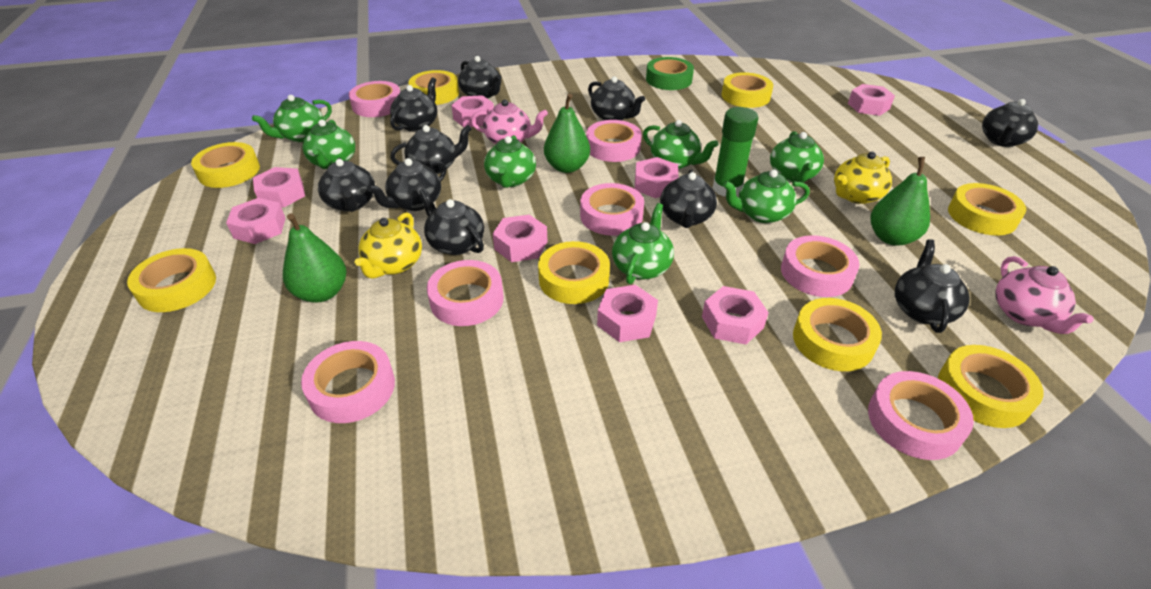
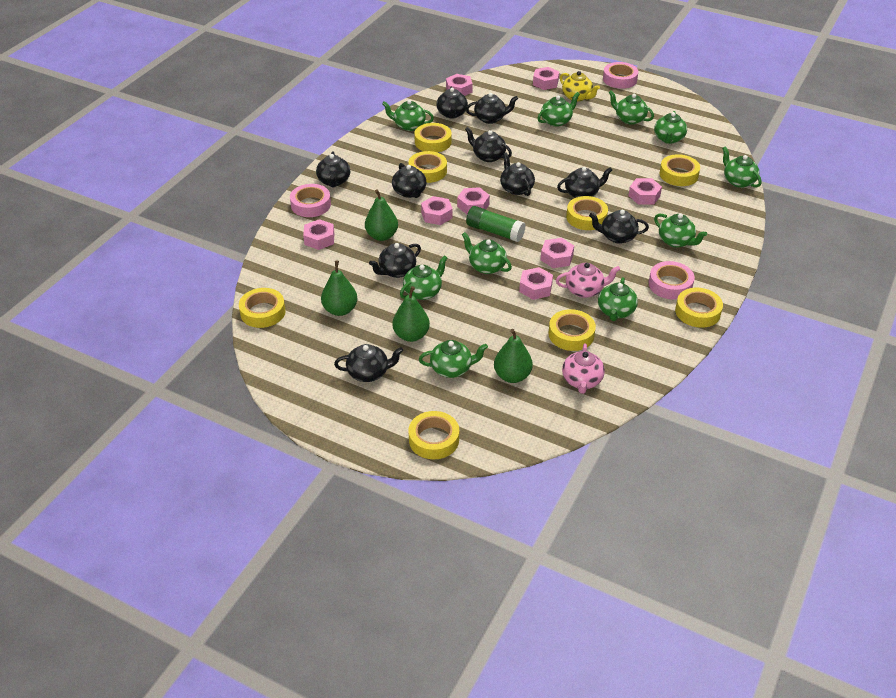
green pear: 3 -> 4
green tape: 1 -> 0
green teapot: 7 -> 10
pink tape: 7 -> 3
yellow teapot: 2 -> 1

